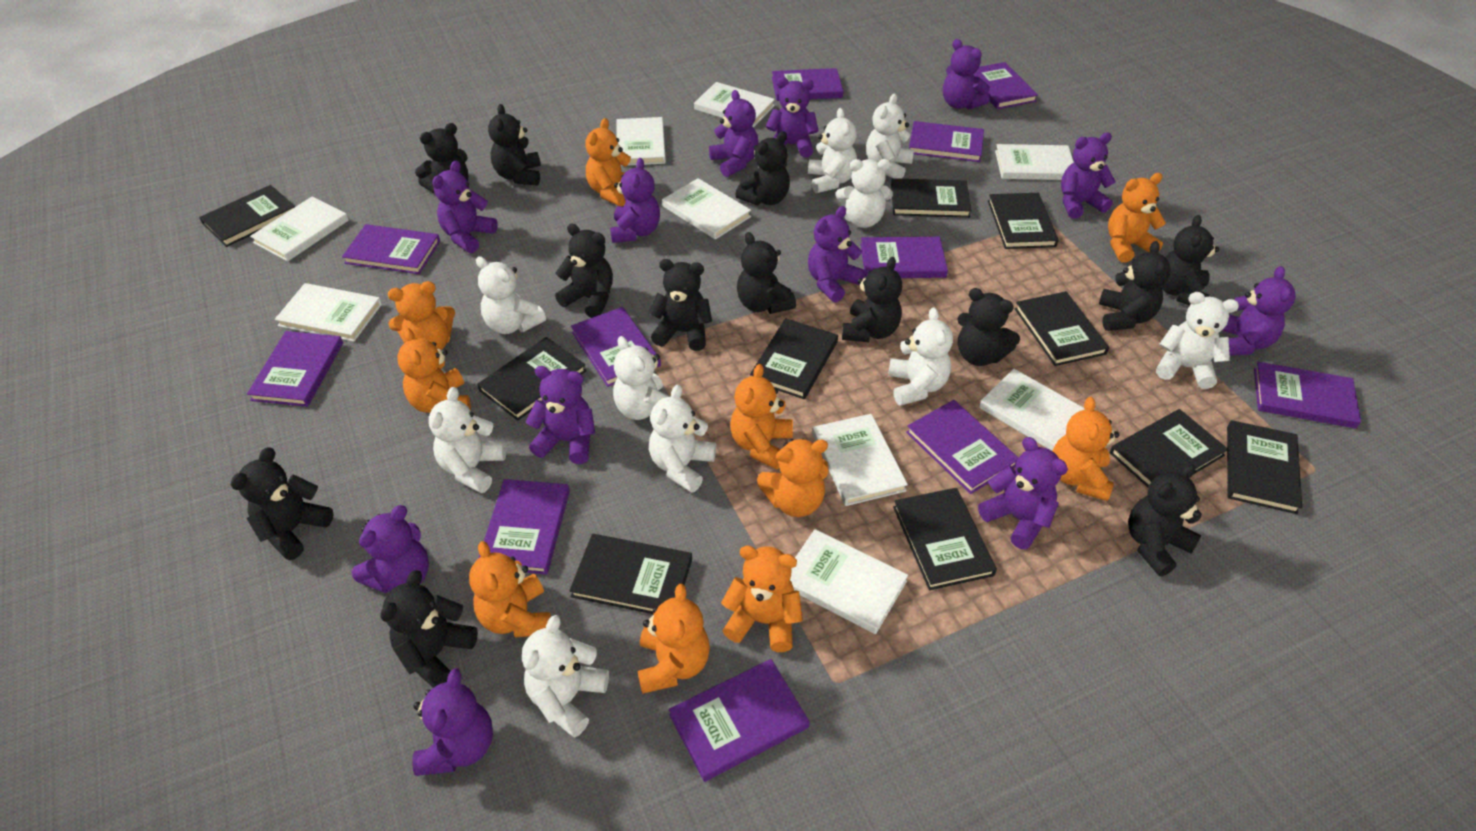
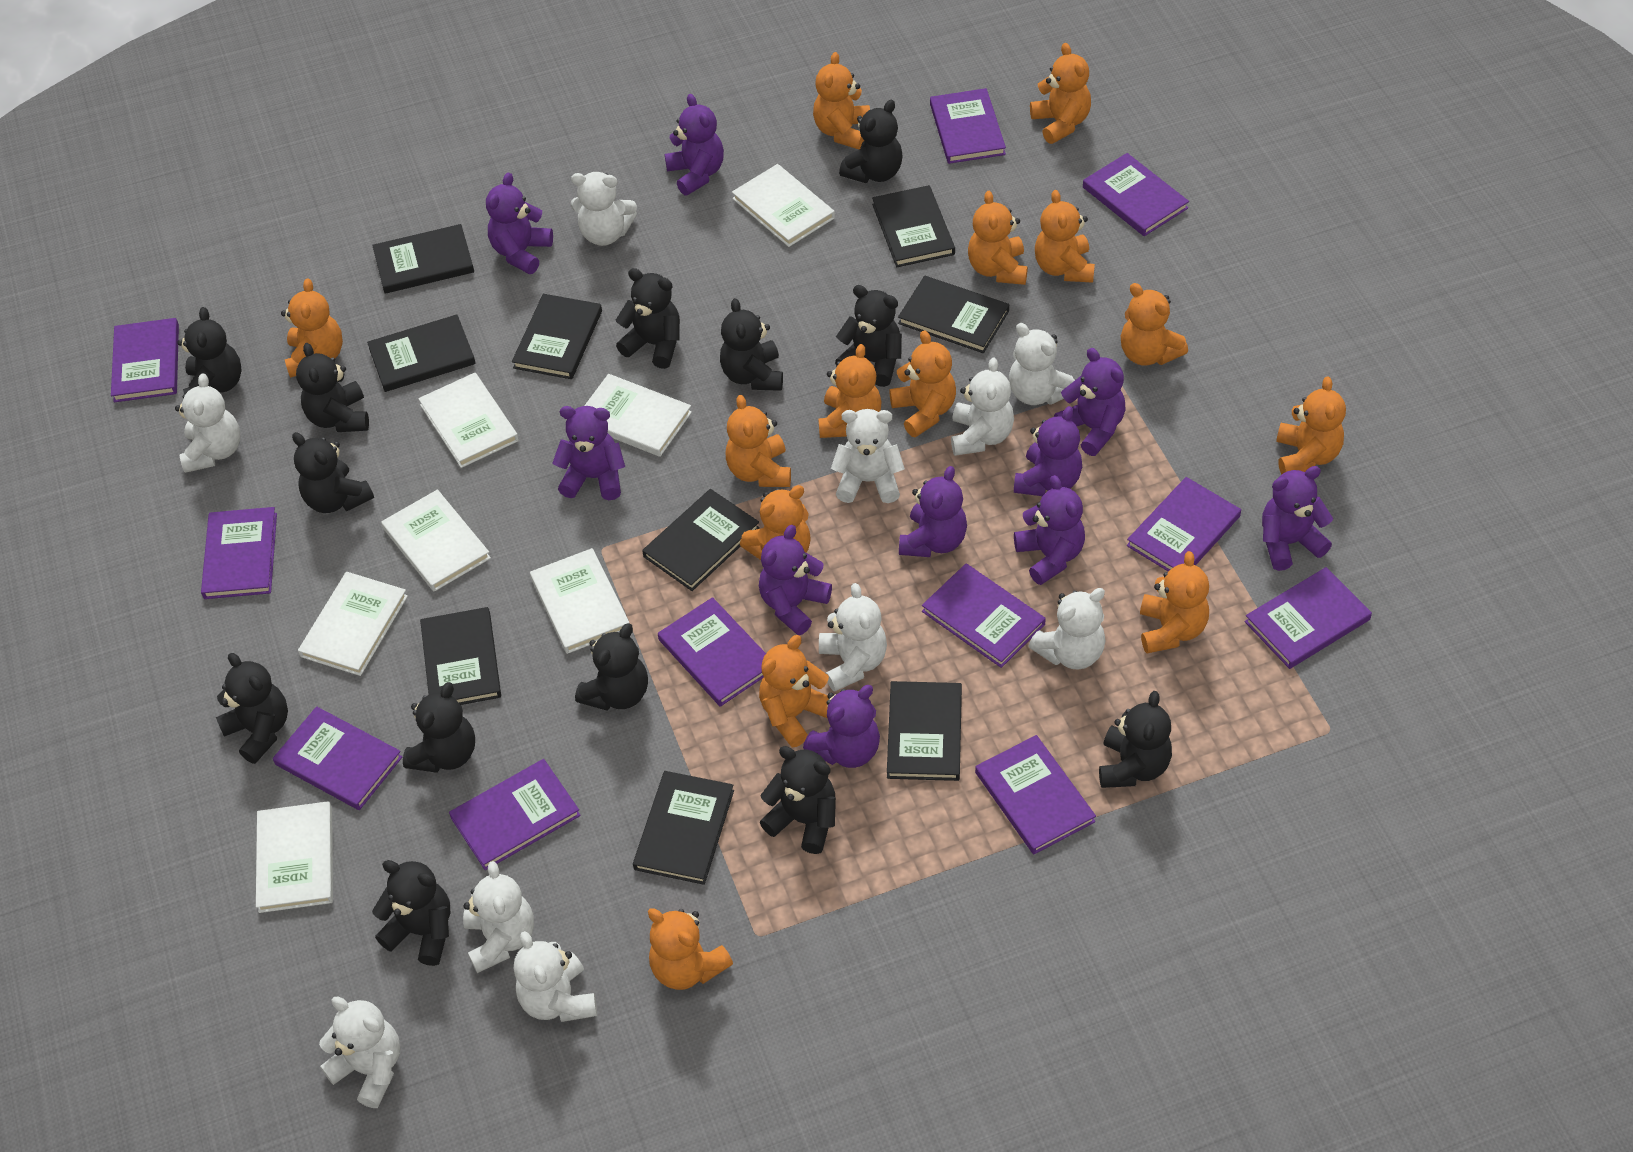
black book: 10 -> 9
orange teddy bear: 10 -> 14
purple teddy bear: 12 -> 10
white book: 9 -> 7

